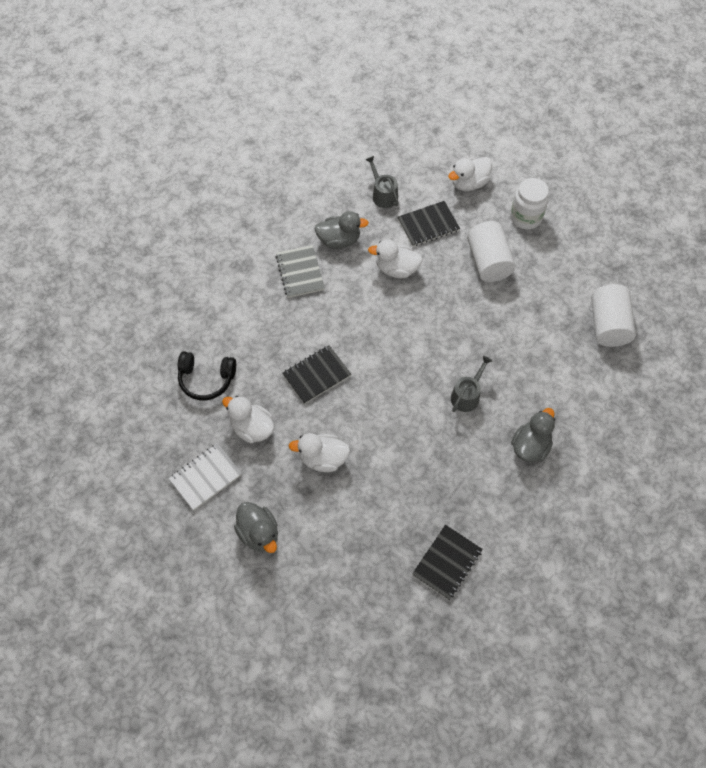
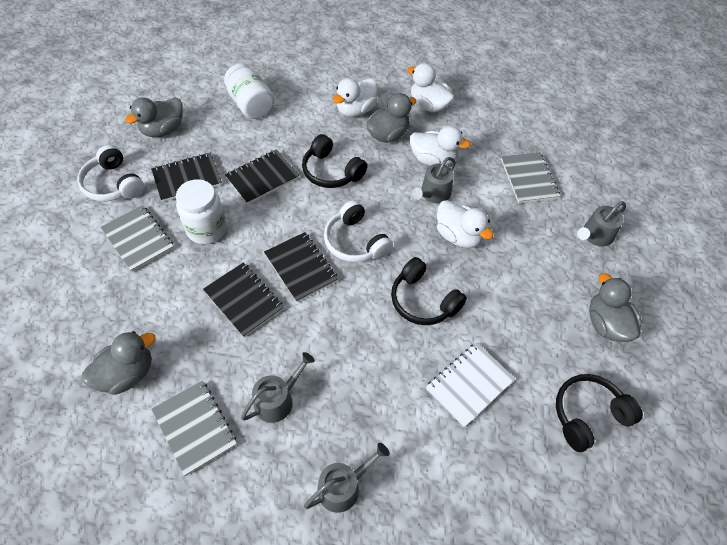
black headphones: 1 -> 3
black notebook: 3 -> 4
grey duck: 3 -> 4
grey notebook: 1 -> 3
grey watering can: 2 -> 4
white cylinder: 2 -> 0
white headphones: 0 -> 2
white jar: 1 -> 2

